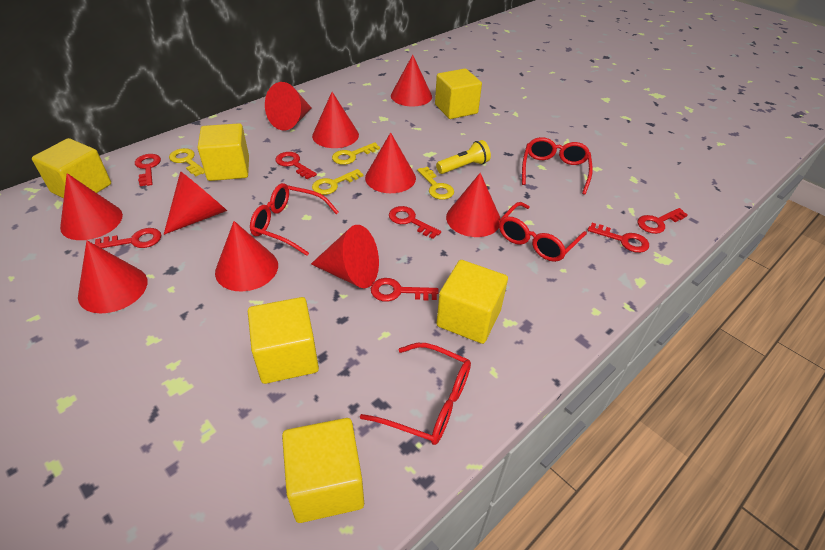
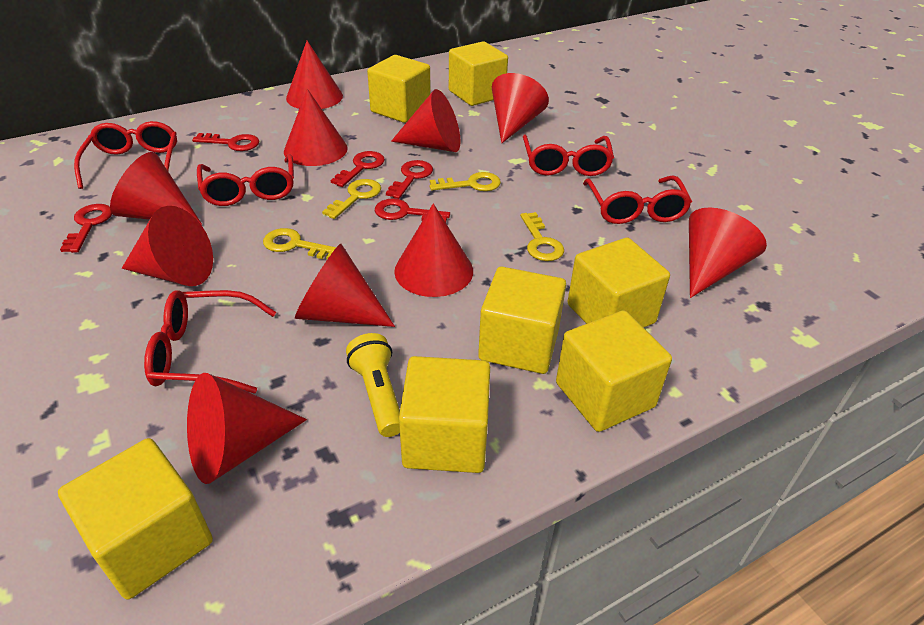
red glasses: 4 -> 5
red key: 7 -> 5
yellow cube: 6 -> 7

